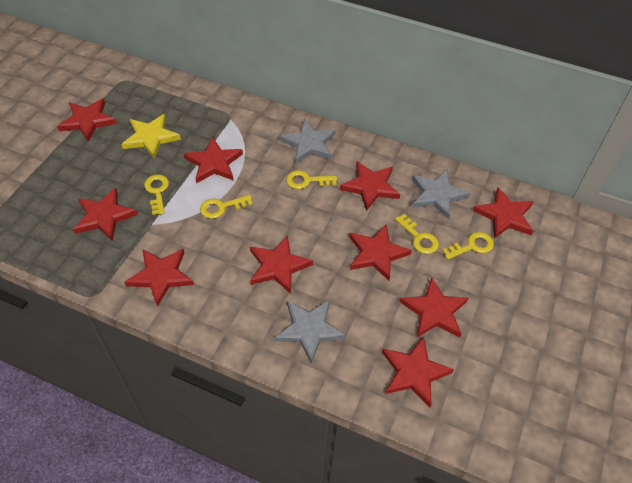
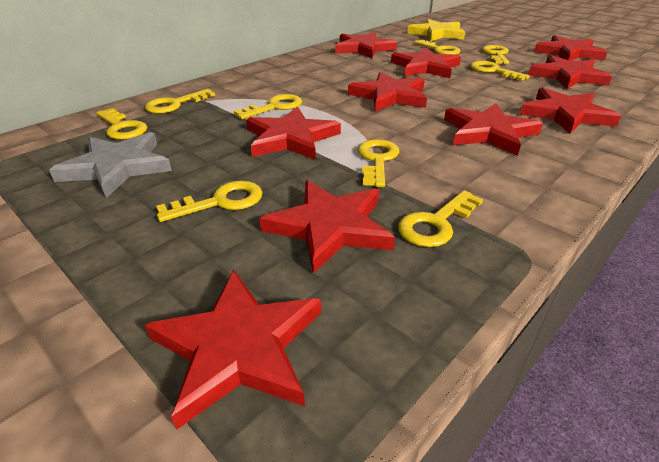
grey star: 3 -> 1
yellow key: 5 -> 9

